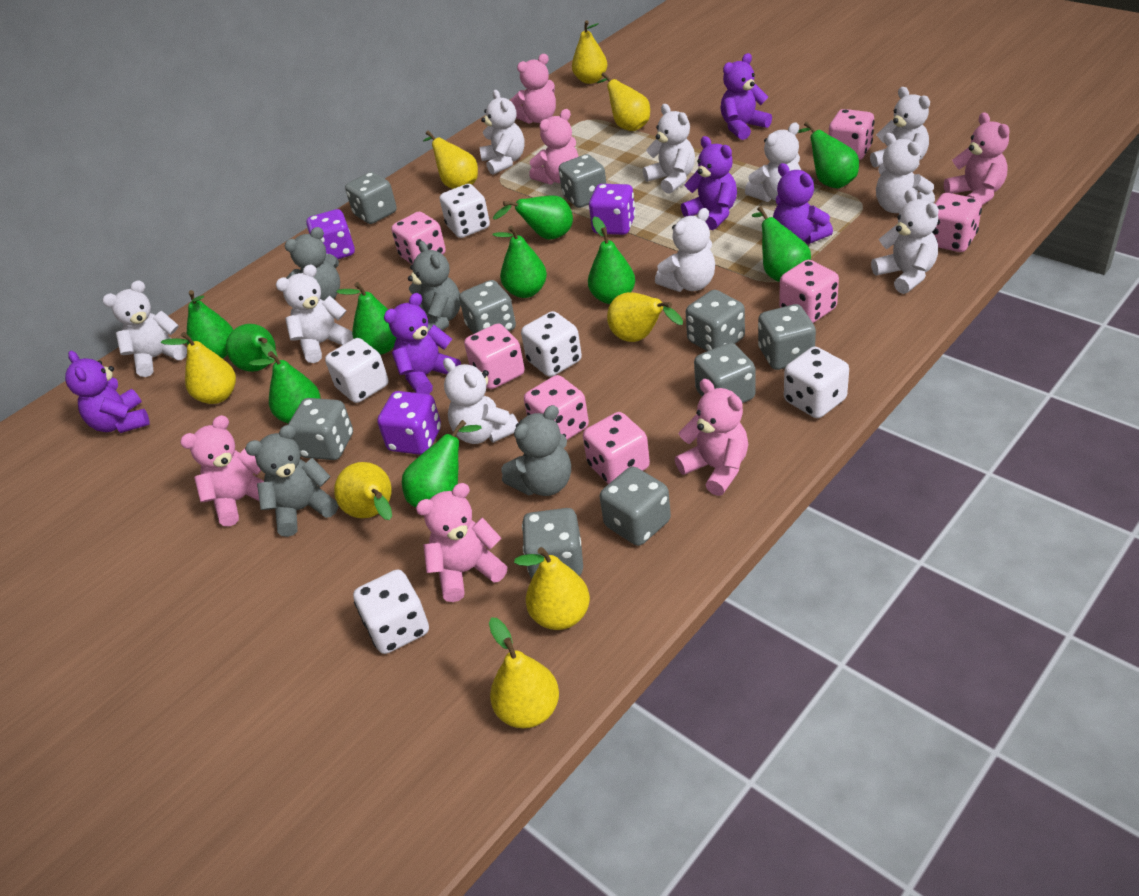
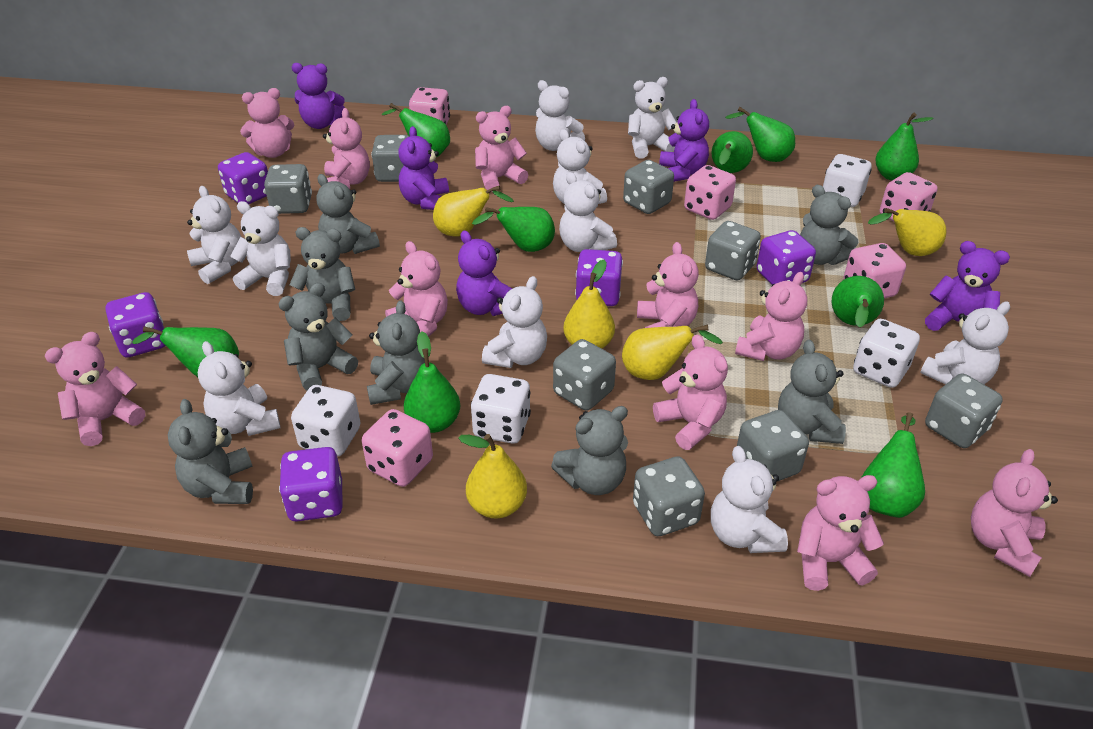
green pear: 10 -> 9
grey dice: 9 -> 8
grey teddy bear: 4 -> 8
pink dice: 7 -> 5
pink teddy bear: 6 -> 10
purple dice: 3 -> 5
white dice: 5 -> 4
yellow pear: 8 -> 5

